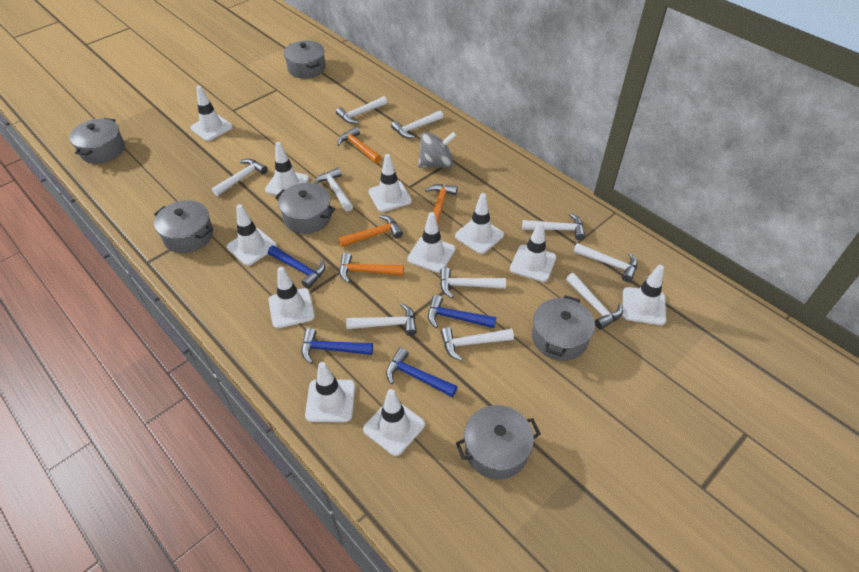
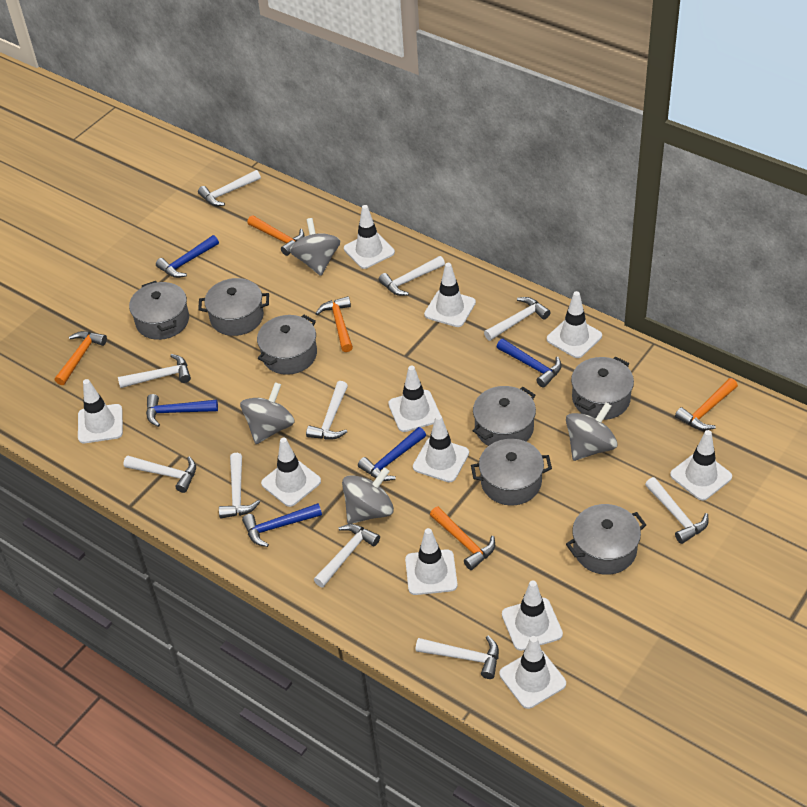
blue hammer: 4 -> 5
grey pot: 6 -> 7
grey spinning top: 1 -> 4
orange hammer: 4 -> 5

